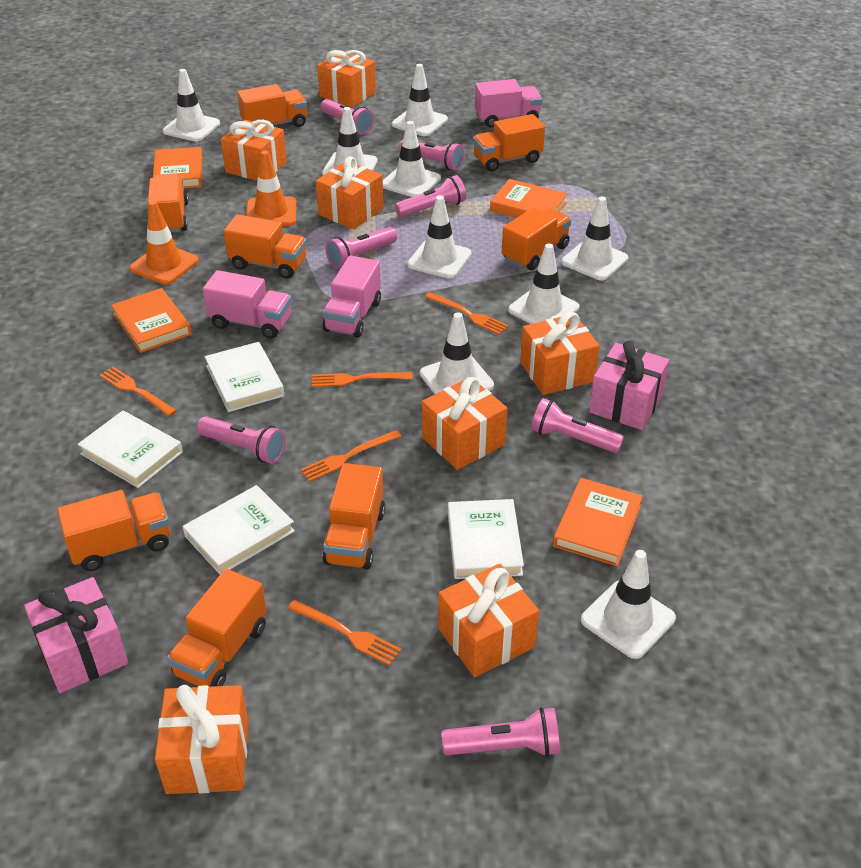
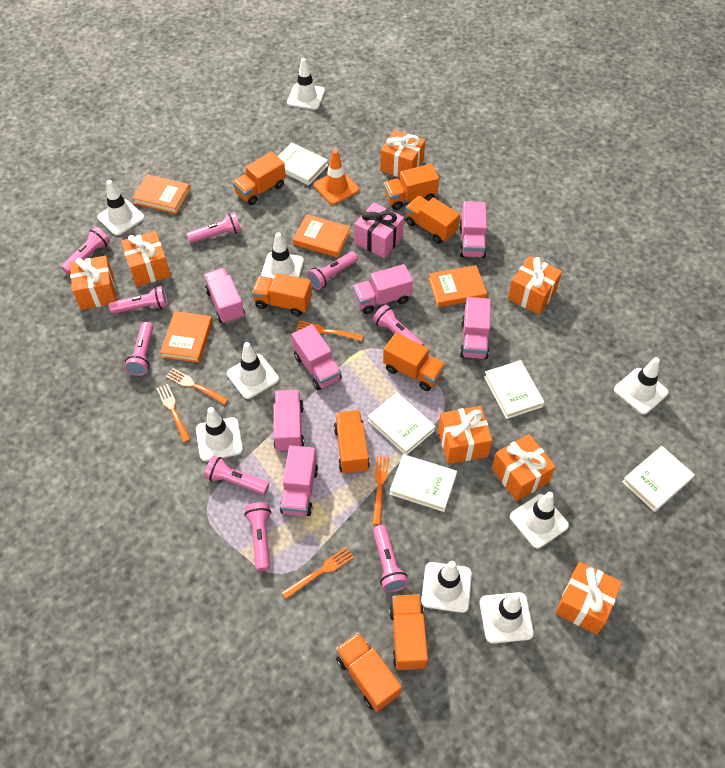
orange traffic cone: 2 -> 1
pink flashlight: 7 -> 9
pink gift: 2 -> 1
pink truck: 3 -> 7
white book: 4 -> 5

